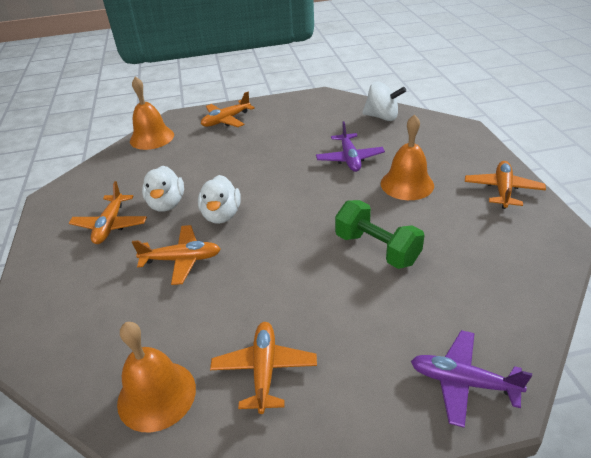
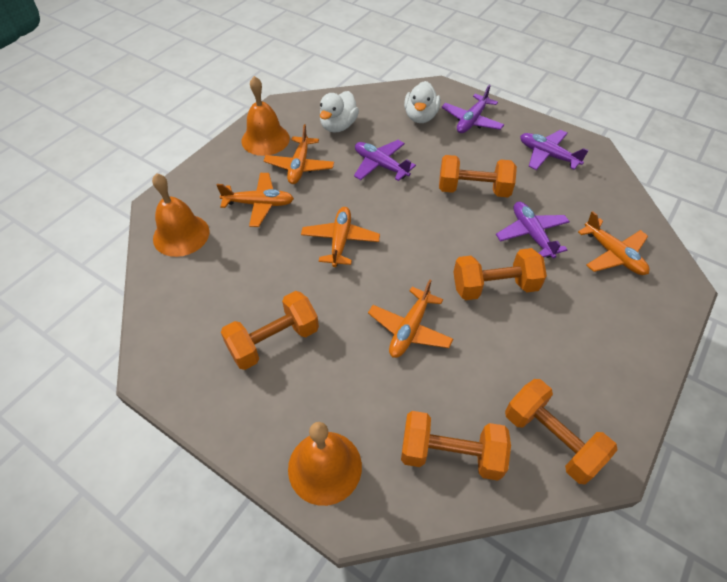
green dumbbell: 1 -> 0
orange dumbbell: 0 -> 5
purple plane: 2 -> 4
white spinning top: 1 -> 0

